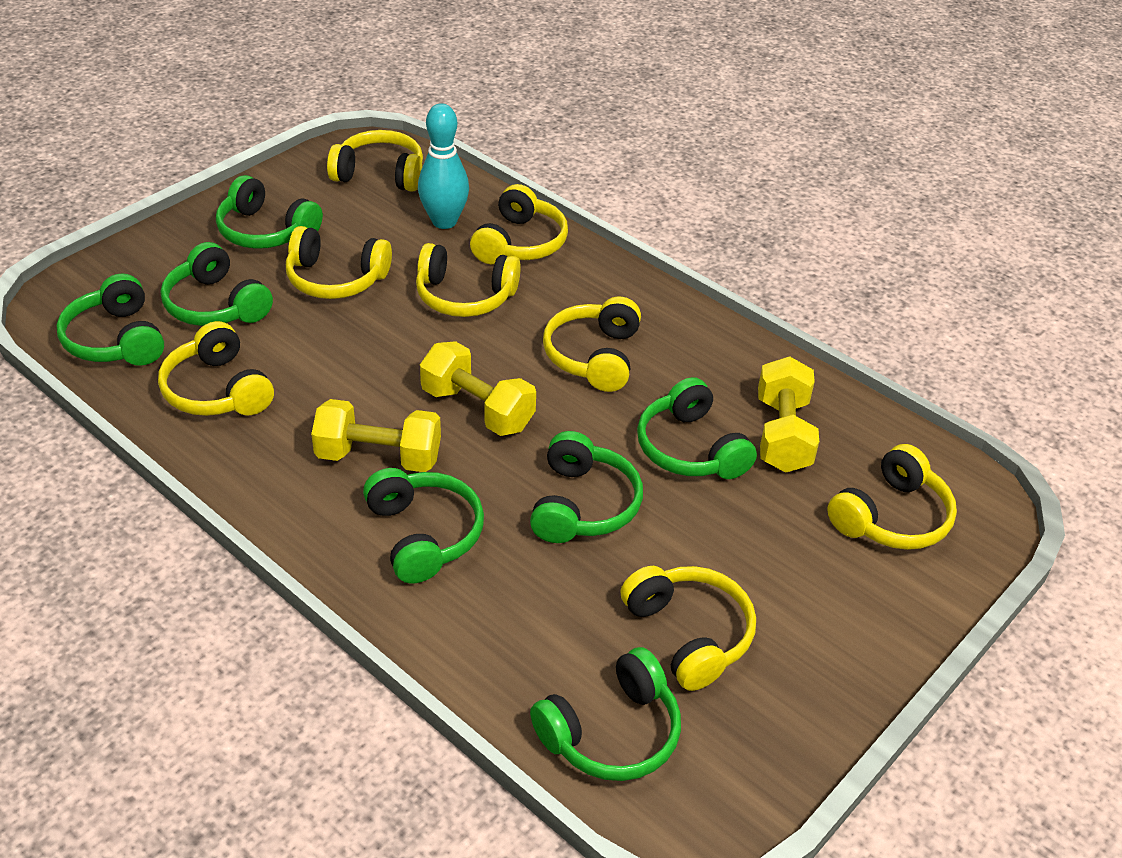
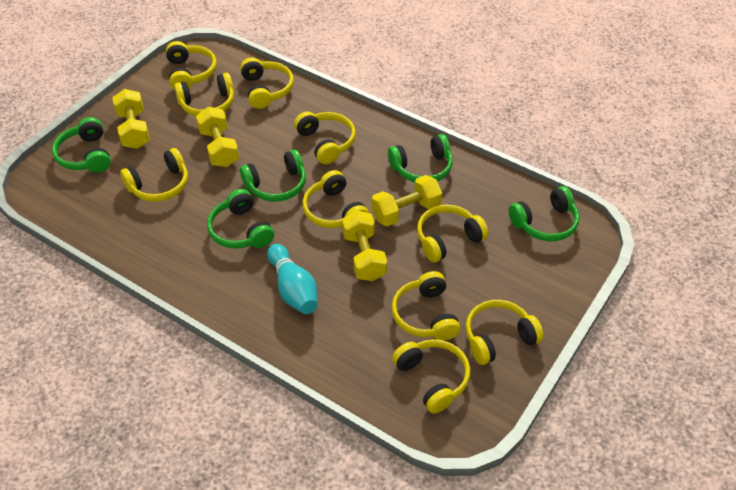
green headphones: 7 -> 5
yellow dumbbell: 3 -> 4
yellow headphones: 8 -> 10

